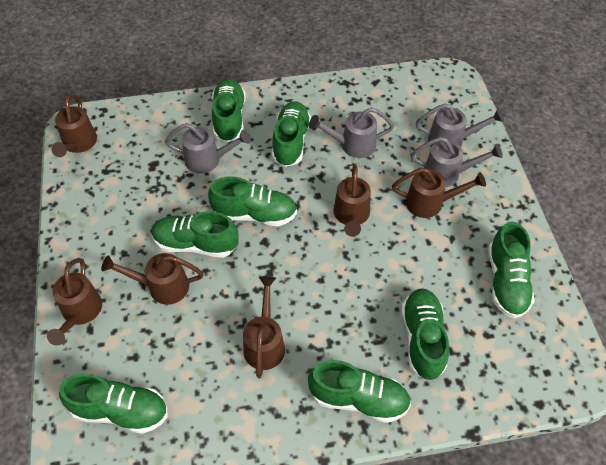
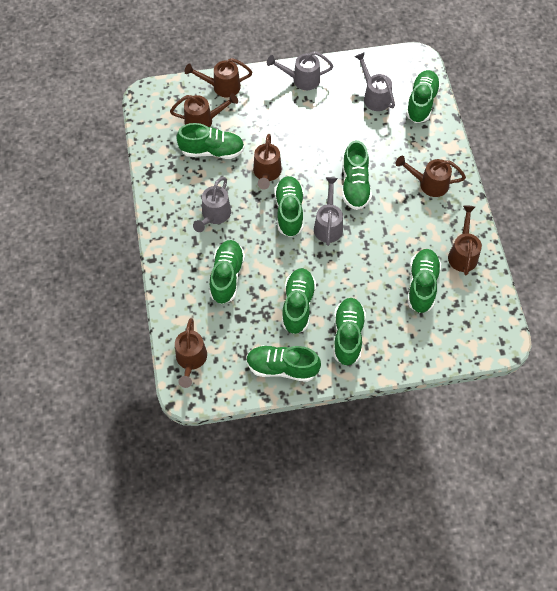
green shoe: 8 -> 9

